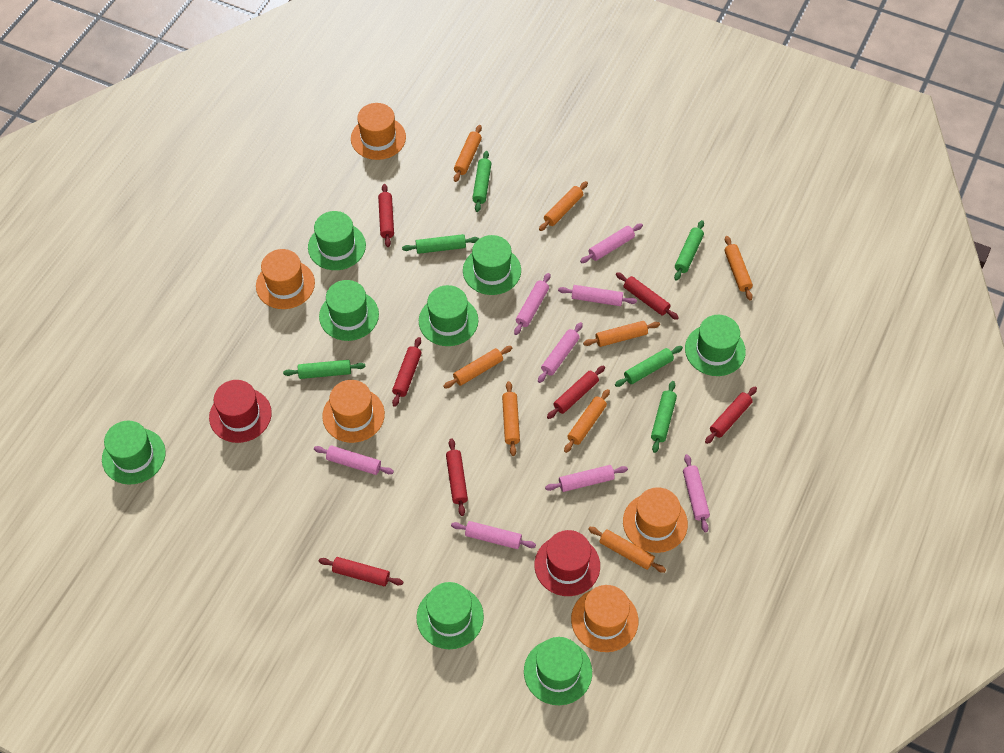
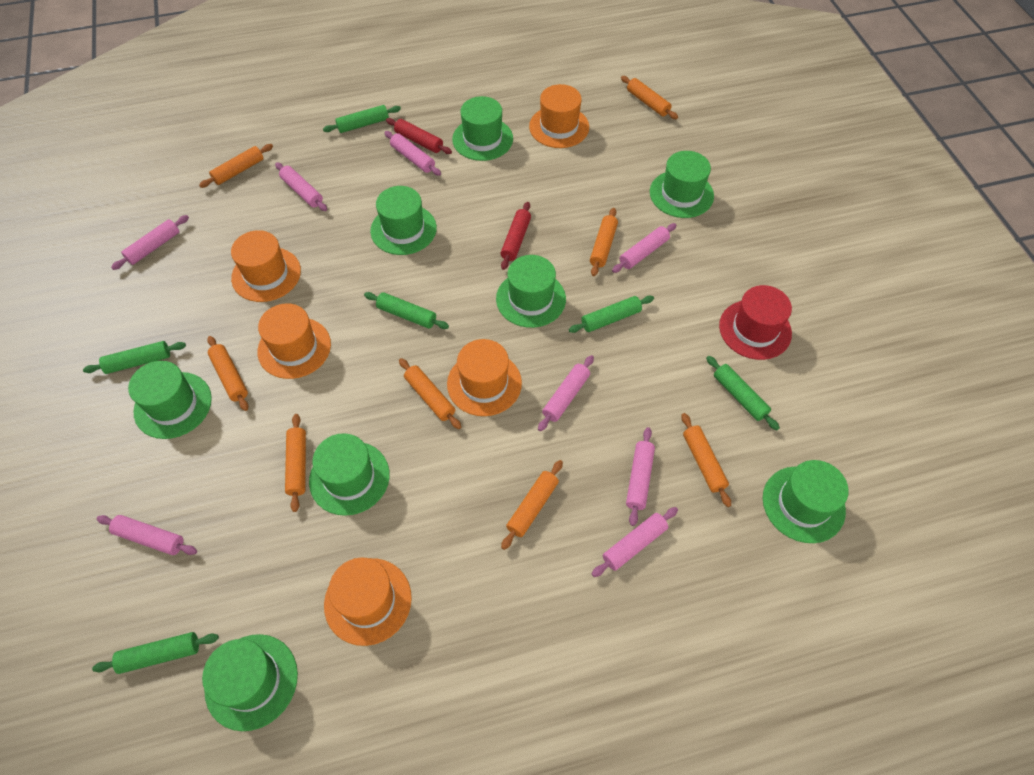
red hat: 2 -> 1
red rolling pin: 7 -> 2

